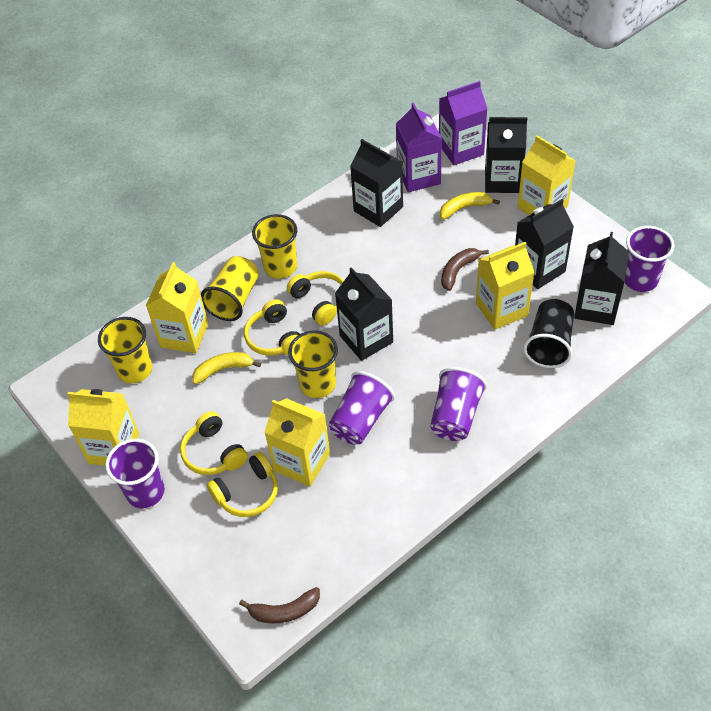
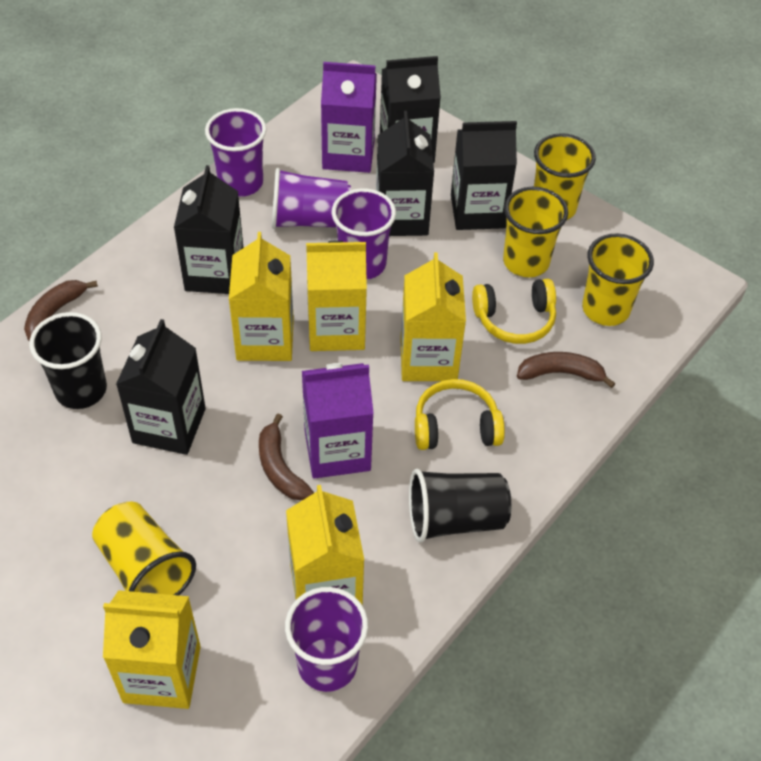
black cup: 1 -> 2
brown banana: 2 -> 3
yellow banana: 2 -> 0
yellow headphones: 4 -> 2

